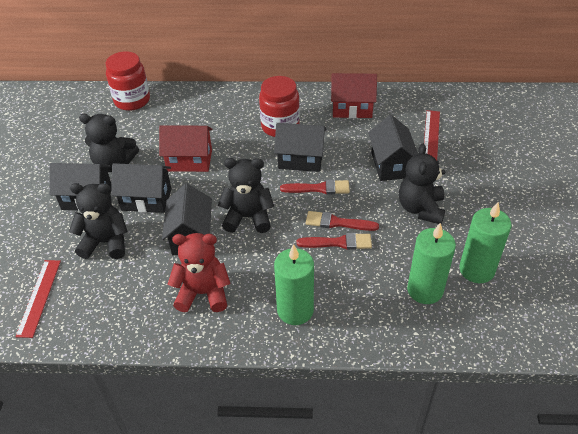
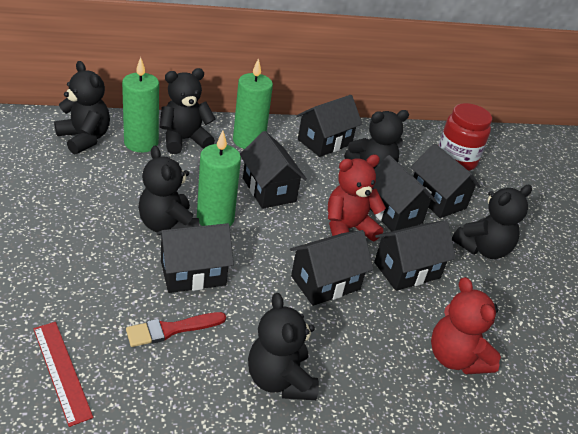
black house: 5 -> 7
black teddy bear: 4 -> 6
red brush: 3 -> 1
red house: 2 -> 0
red jar: 2 -> 1
red ruler: 2 -> 1
red teddy bear: 1 -> 2

